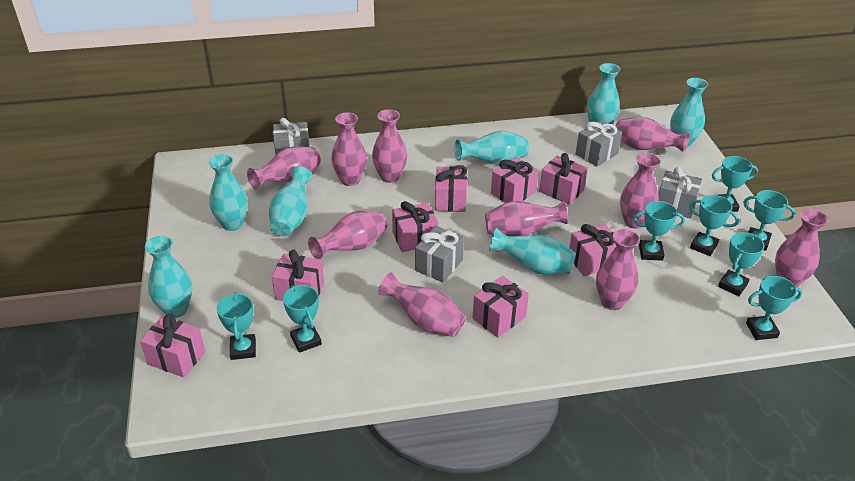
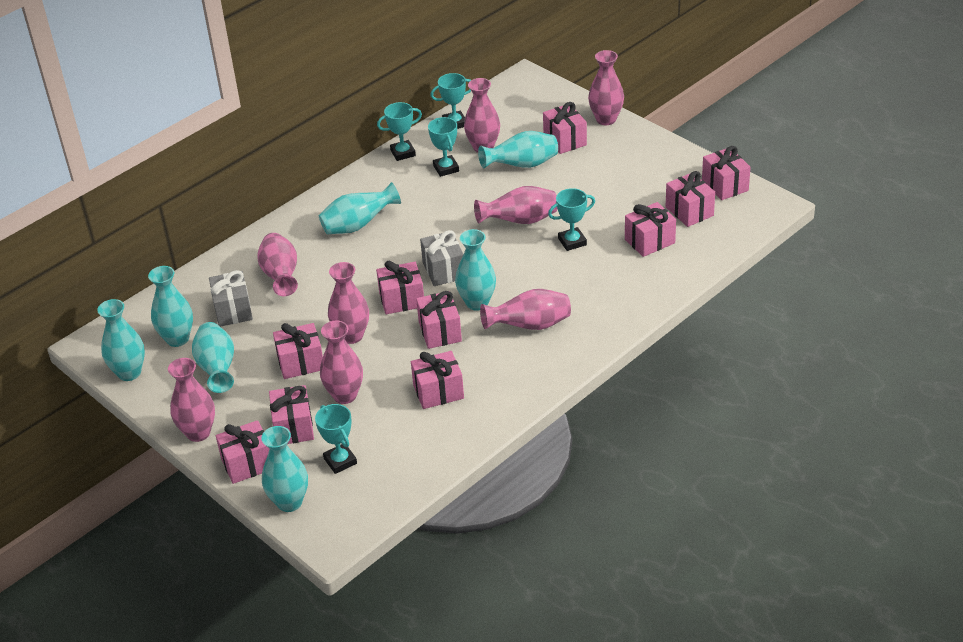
grey gift: 4 -> 2
pink gift: 8 -> 10
pink vase: 10 -> 8
turquoise trophy: 8 -> 5

